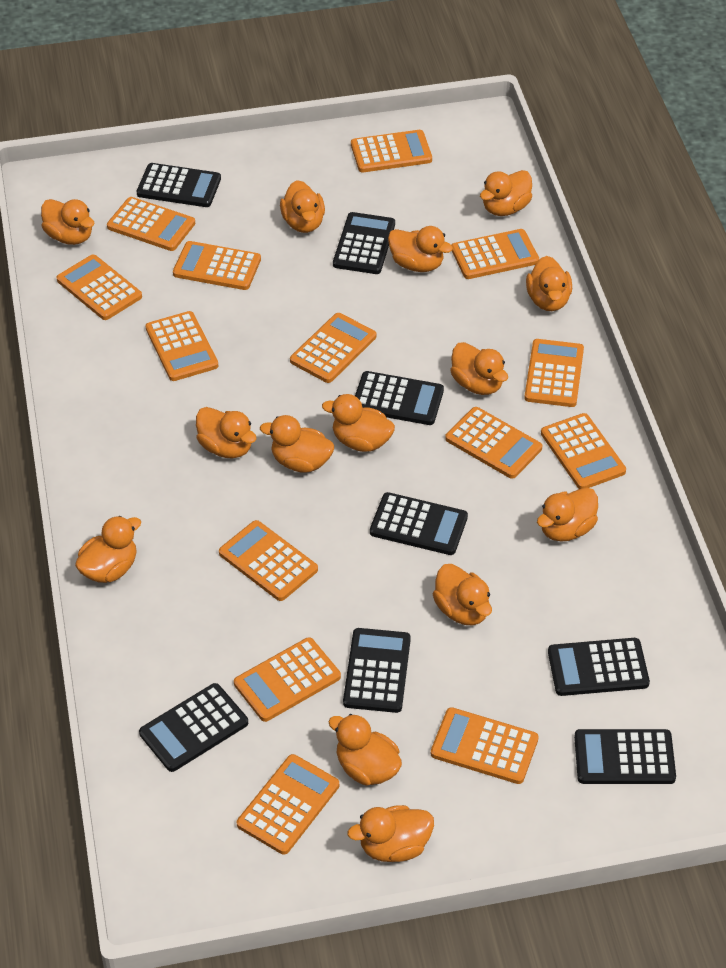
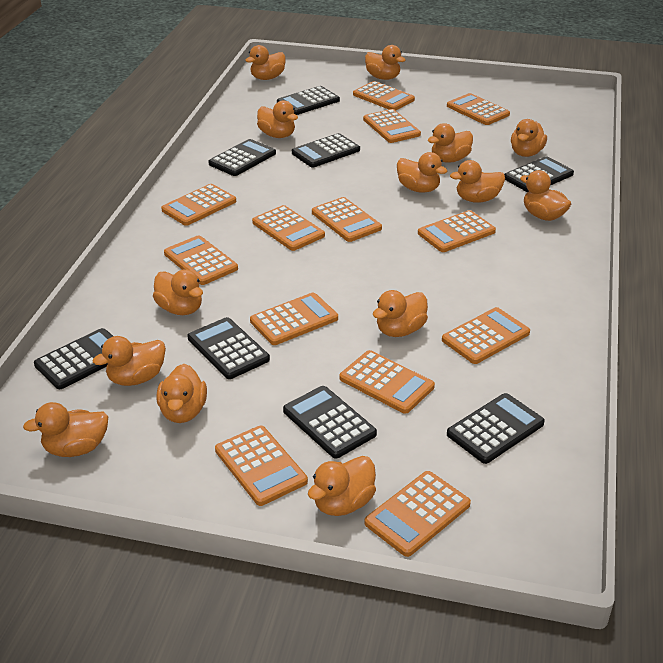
orange calculator: 14 -> 13

